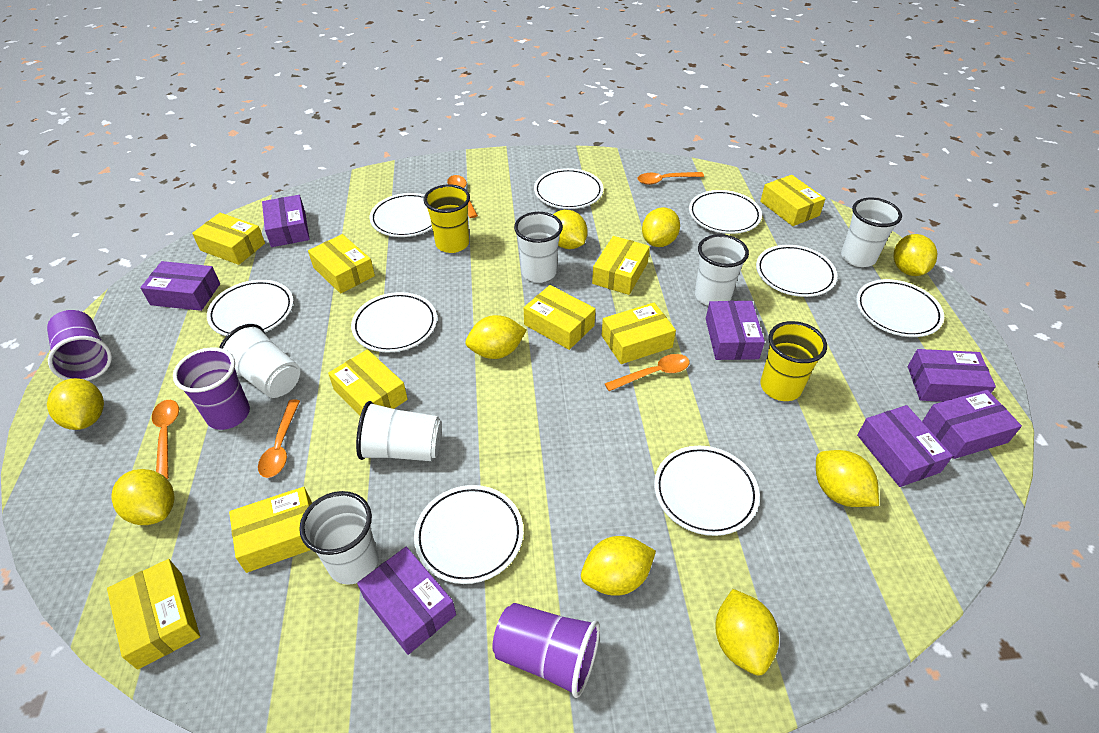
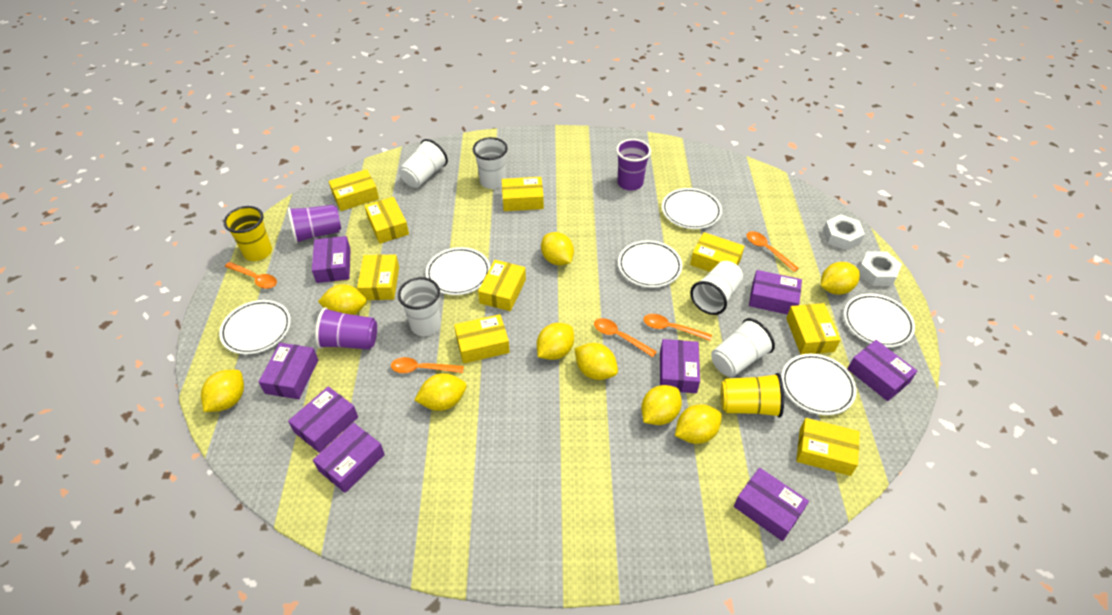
purple box: 7 -> 8
white cup: 6 -> 5
white nut: 0 -> 2
white plate: 9 -> 6

